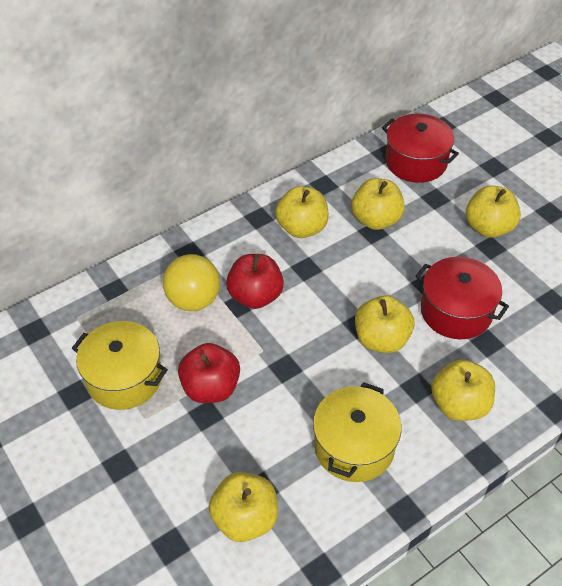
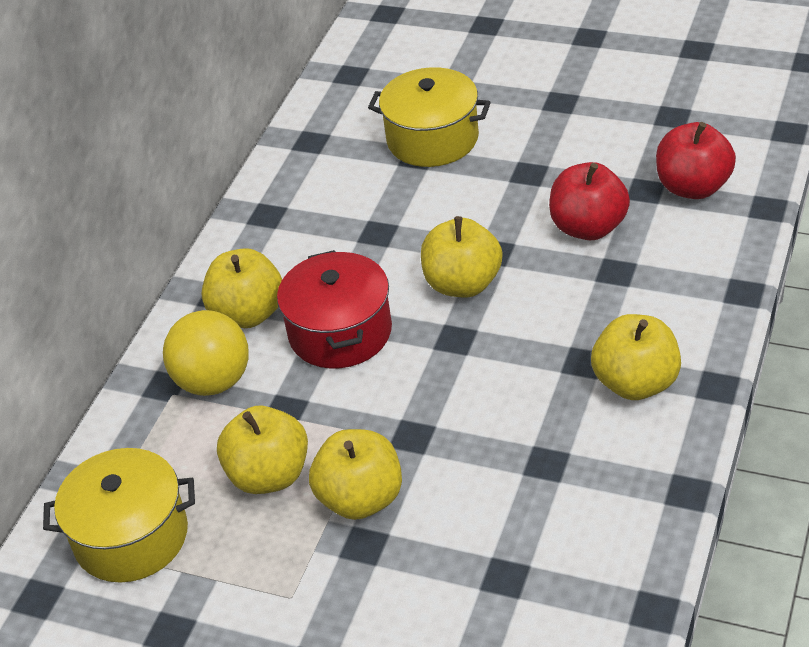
red pot: 2 -> 1
yellow apple: 6 -> 5

